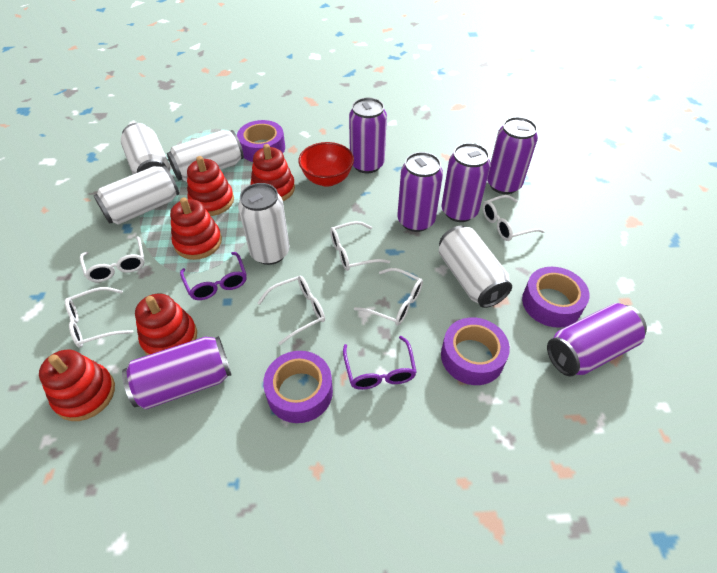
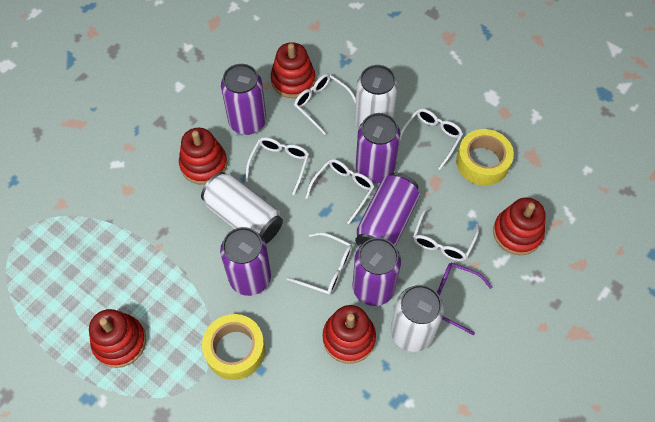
purple can: 6 -> 5
purple glasses: 2 -> 1
purple tape: 4 -> 0
red bowl: 1 -> 0
white can: 5 -> 3
yellow tape: 0 -> 2

